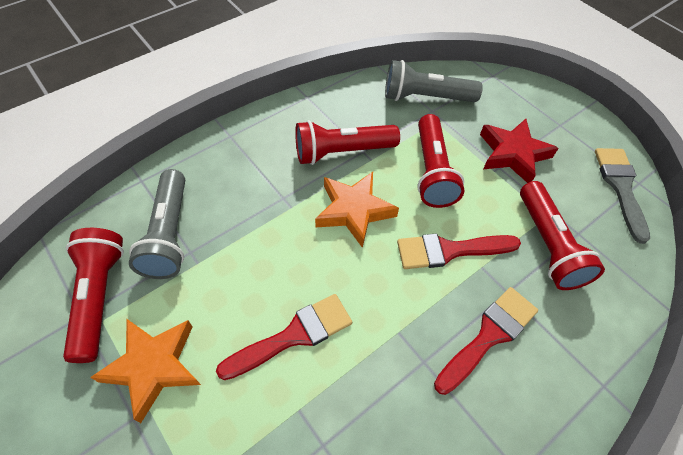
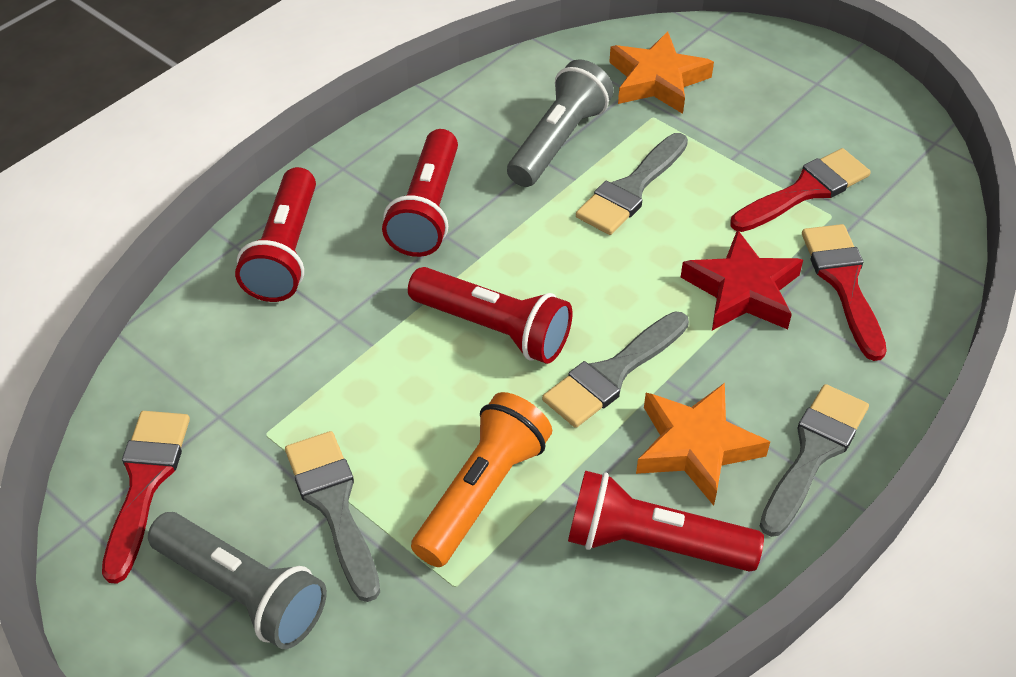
grey brush: 1 -> 4
orange flashlight: 0 -> 1

